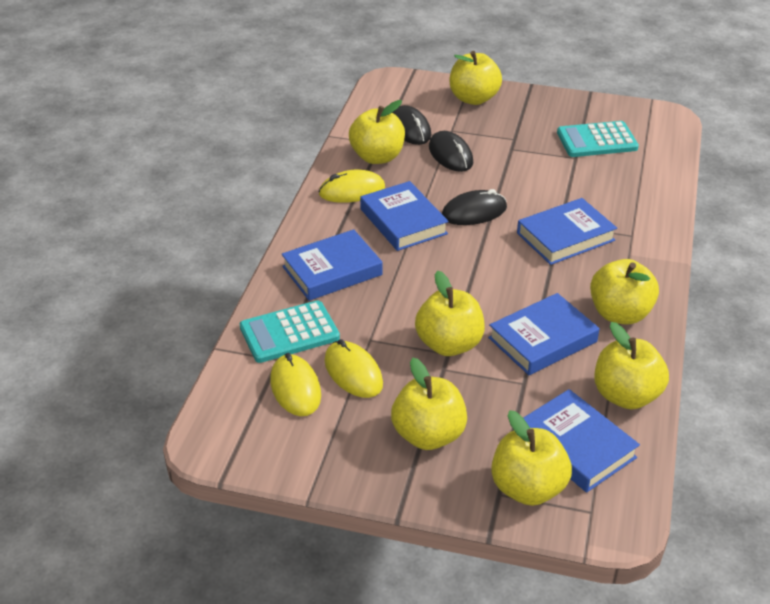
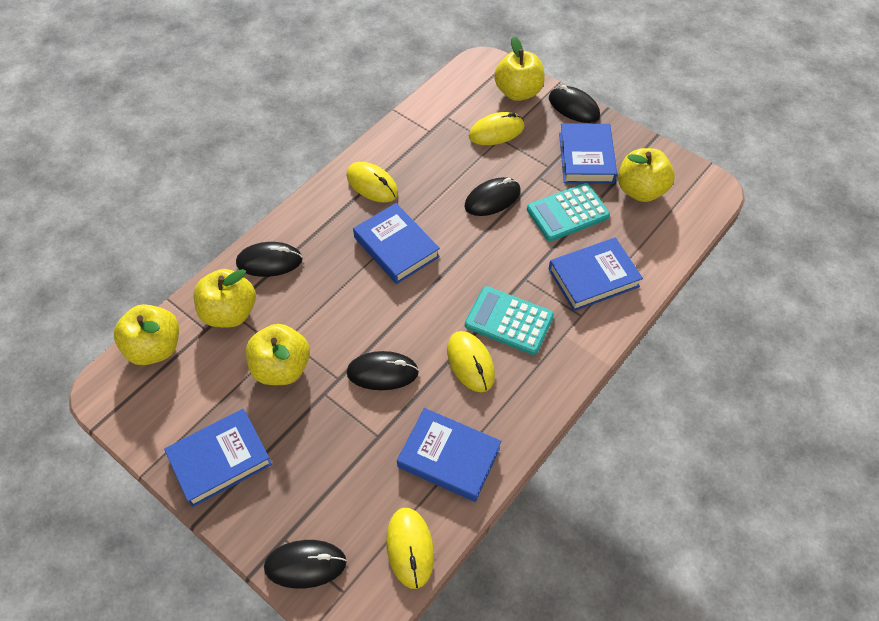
black mouse: 3 -> 5
yellow apple: 7 -> 5
yellow mouse: 3 -> 4

